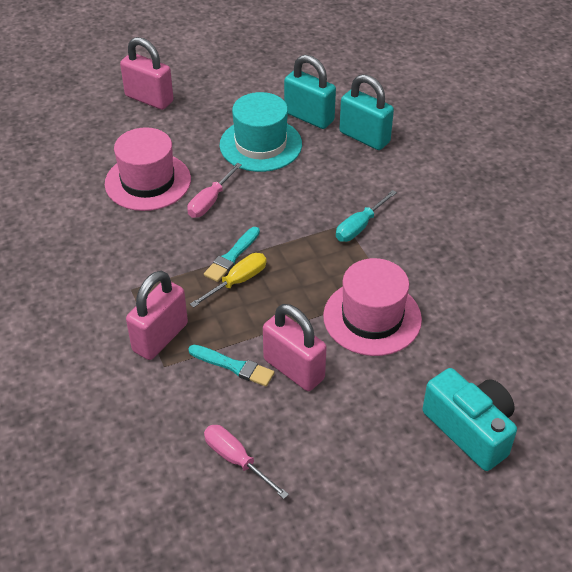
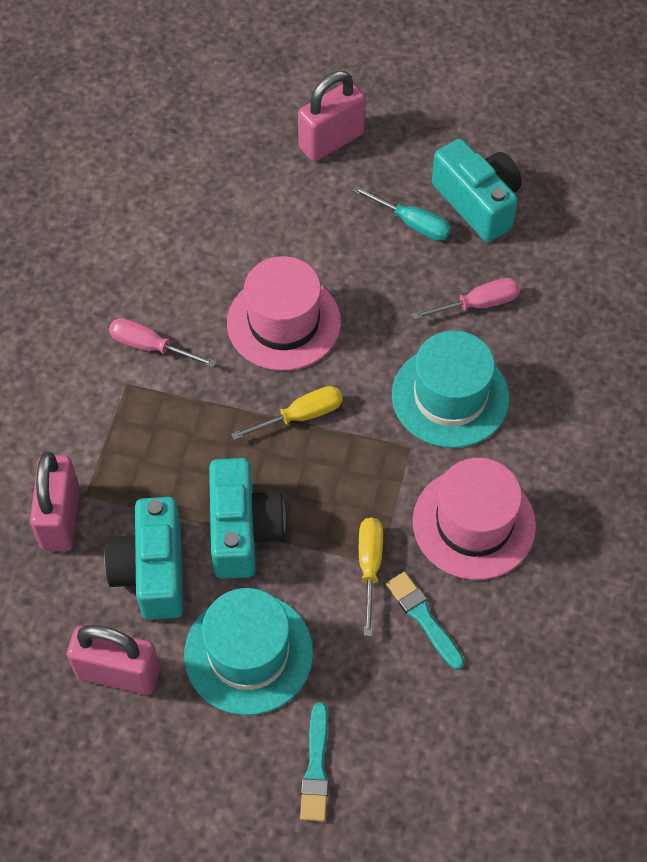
turquoise camera: 1 -> 3
turquoise hat: 1 -> 2
turquoise padlock: 2 -> 0
yellow screwdriver: 1 -> 2

